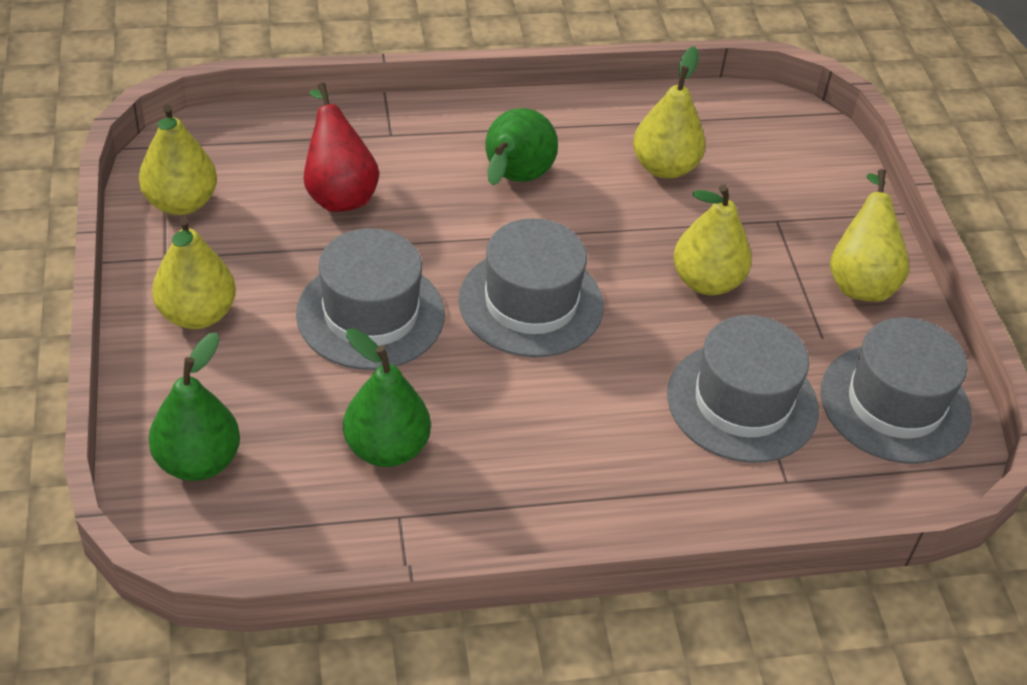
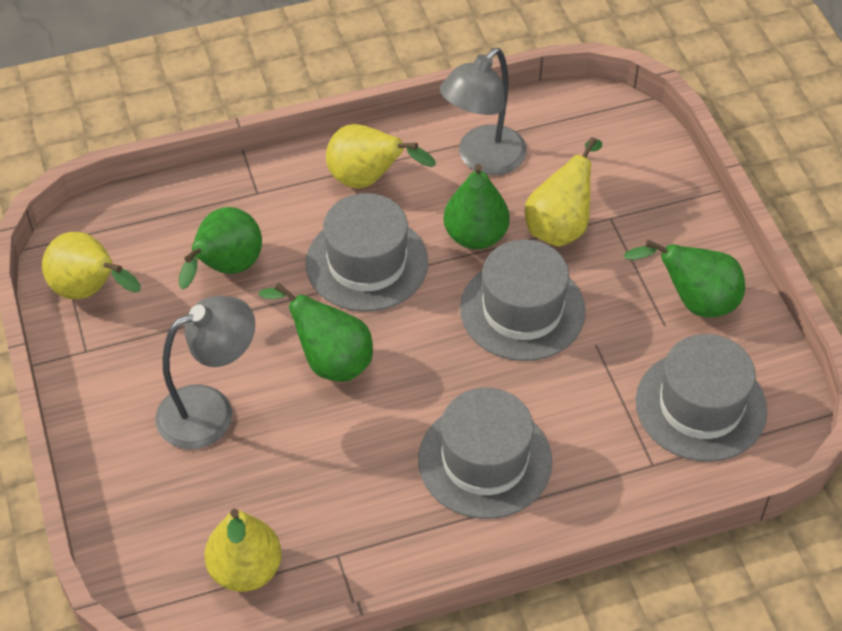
green pear: 3 -> 4
grey lamp: 0 -> 2
red pear: 1 -> 0
yellow pear: 5 -> 4

